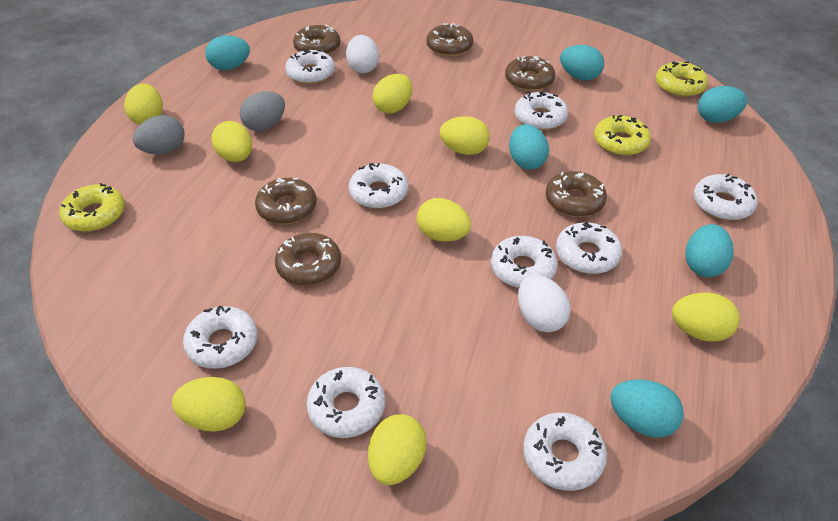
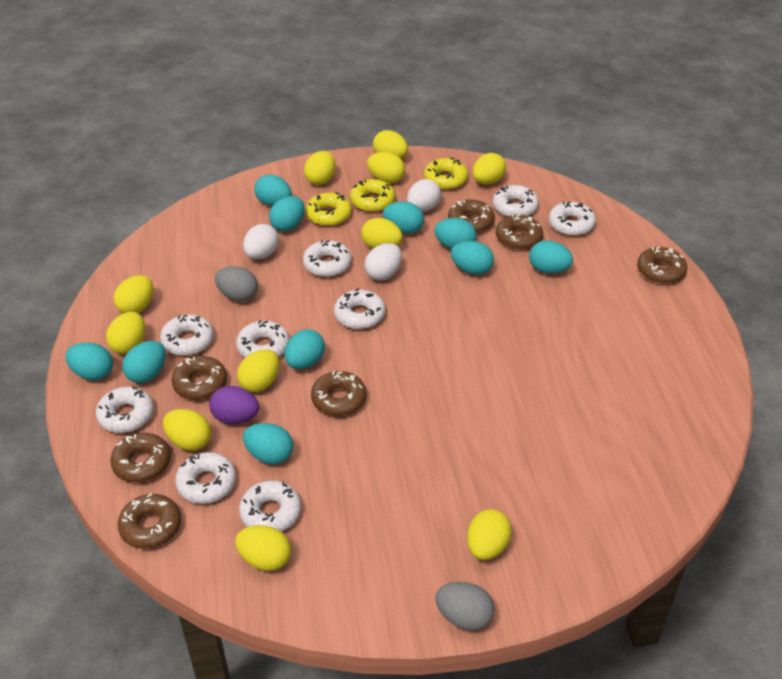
brown donut: 6 -> 7
purple egg: 0 -> 1
turquoise egg: 6 -> 10
white egg: 2 -> 3
yellow egg: 8 -> 11

